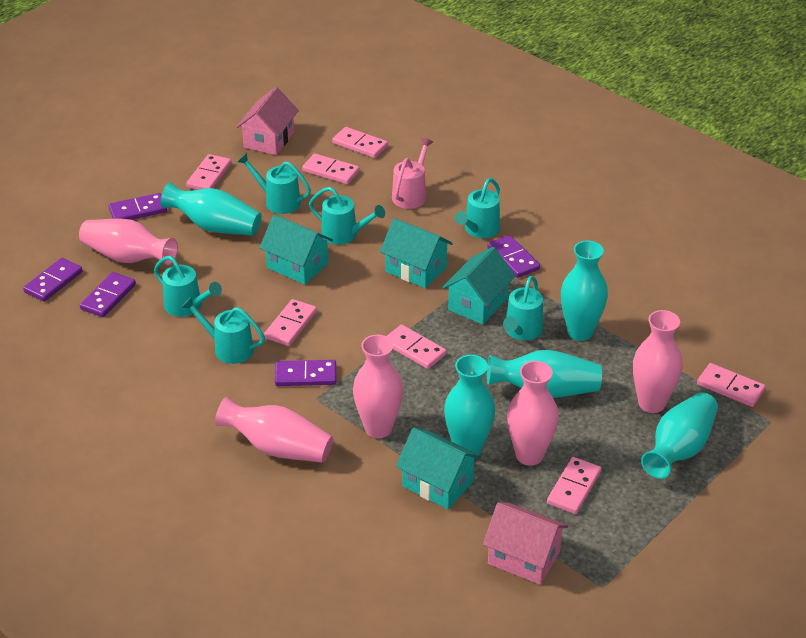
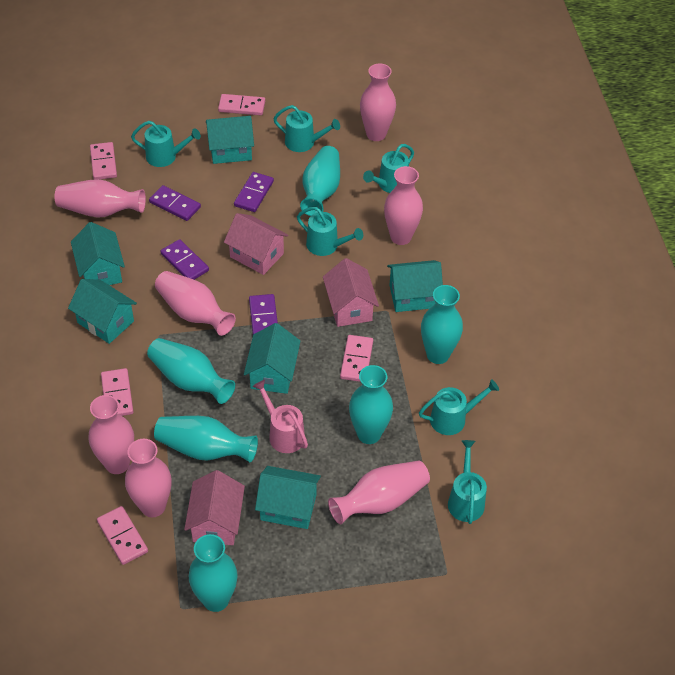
pink domino: 7 -> 5
pink house: 2 -> 3
pink vase: 5 -> 7
purple domino: 5 -> 4
turquoise house: 4 -> 6
turquoise vase: 5 -> 6

